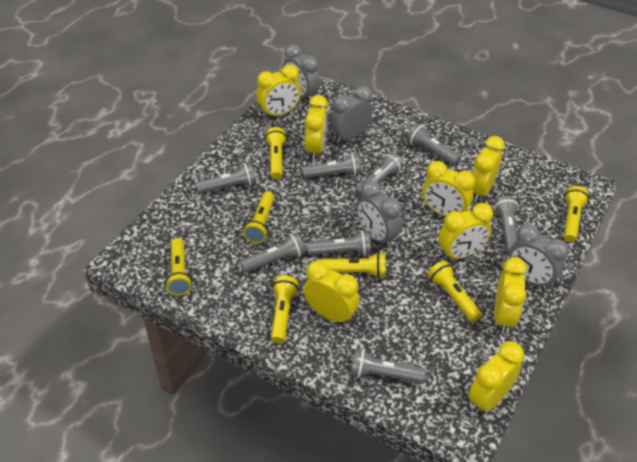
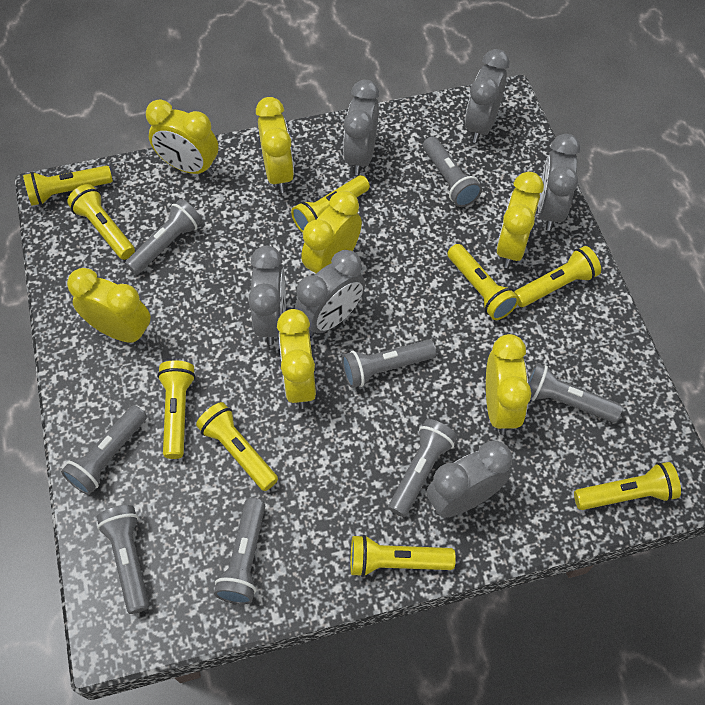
grey clock: 4 -> 6
yellow clock: 8 -> 7
yellow flashlight: 7 -> 9

